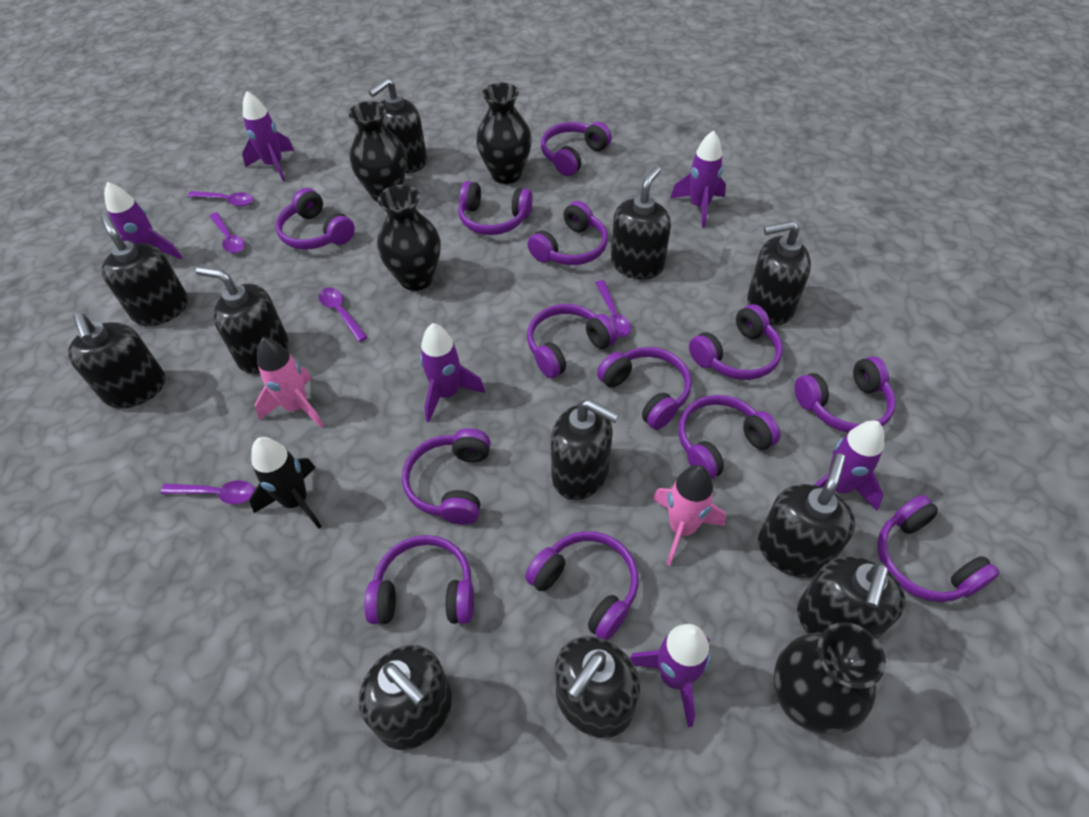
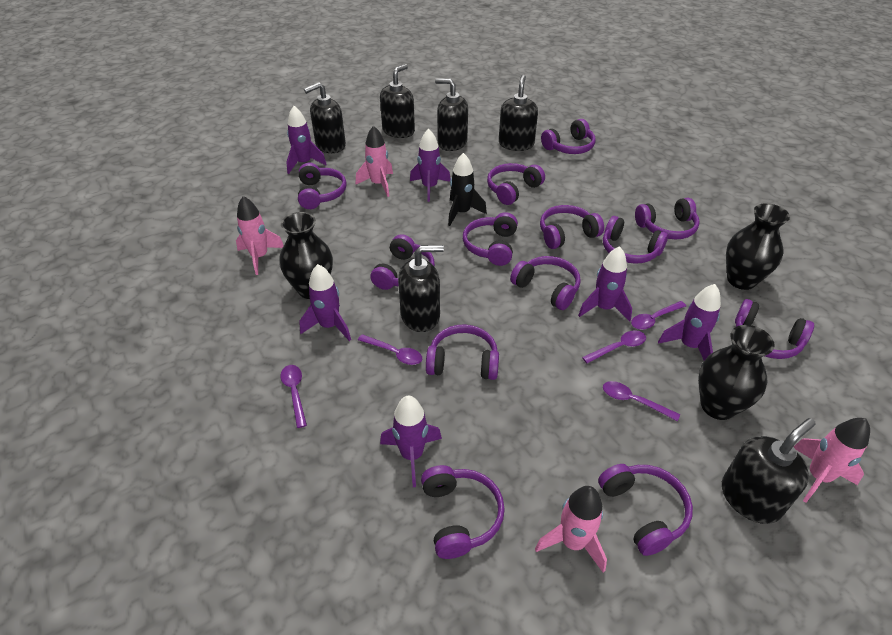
black soap dispenser: 11 -> 6
black vase: 4 -> 3
pink rocket: 2 -> 4

